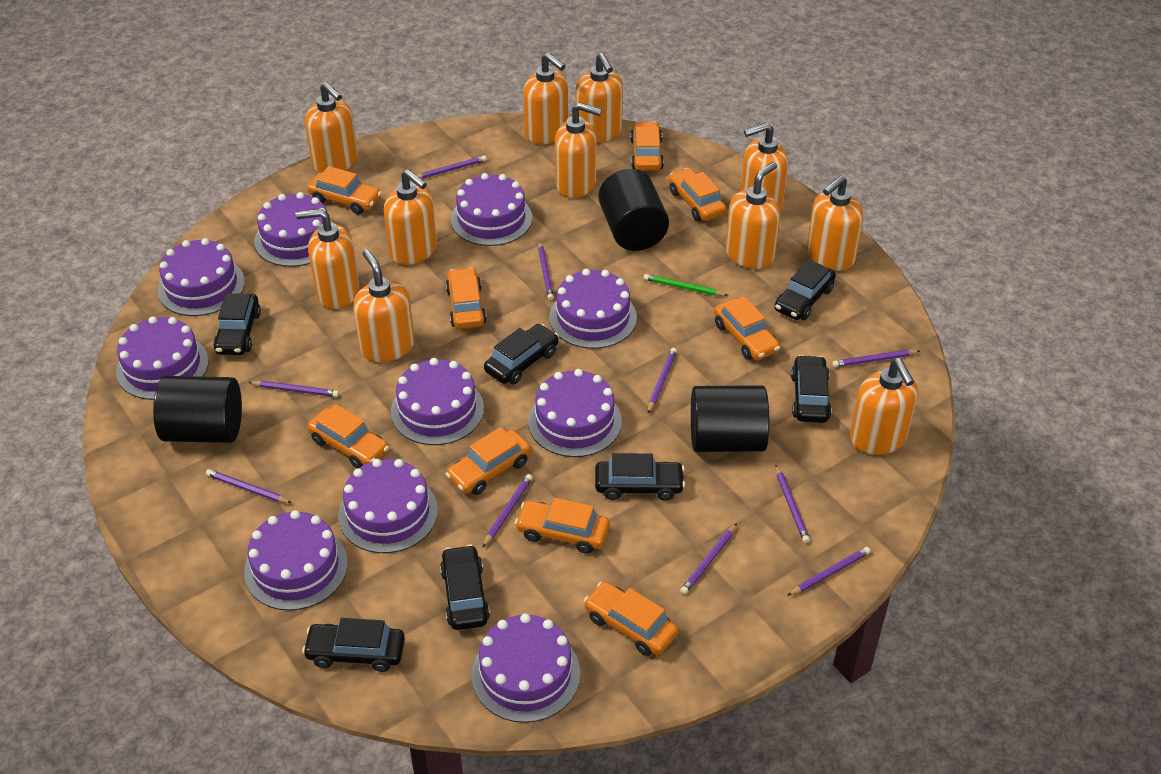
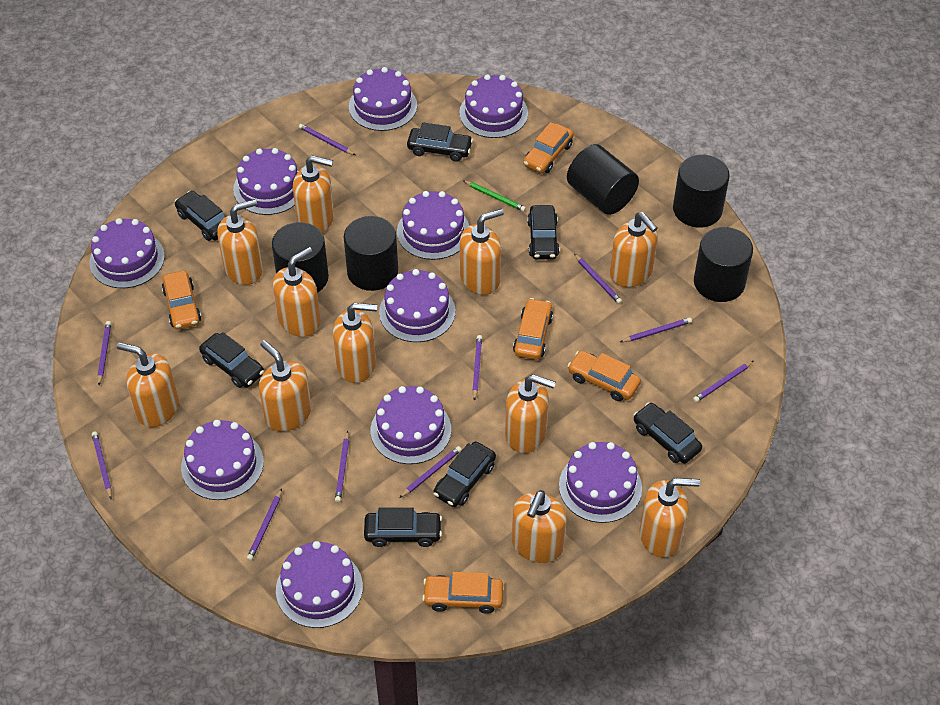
black cylinder: 3 -> 5
orange car: 9 -> 5

